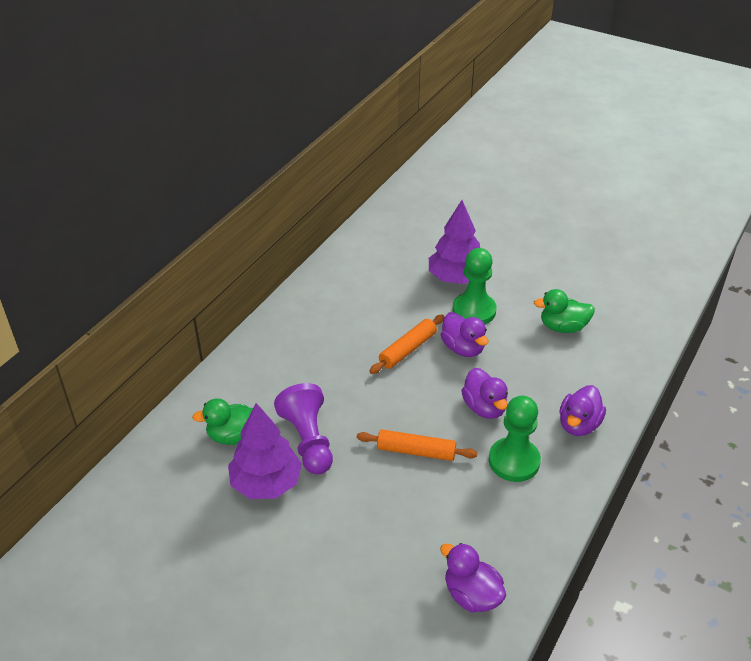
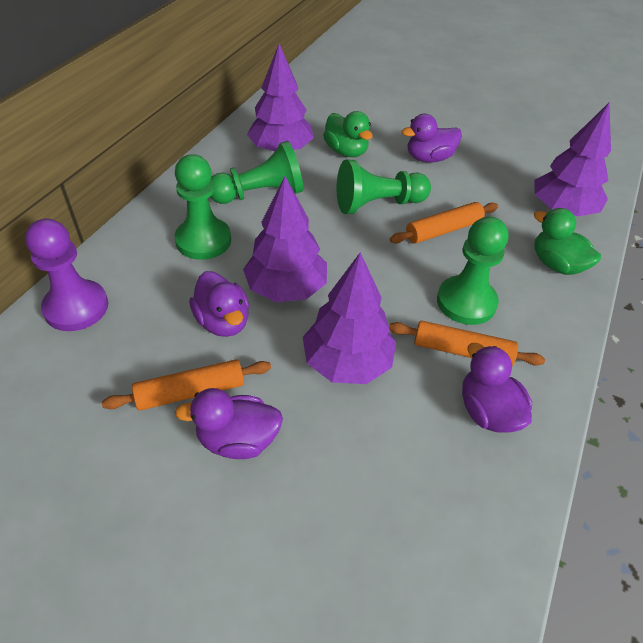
green pawn: 2 -> 4
orange rolling pin: 2 -> 3
purple tree: 2 -> 4

